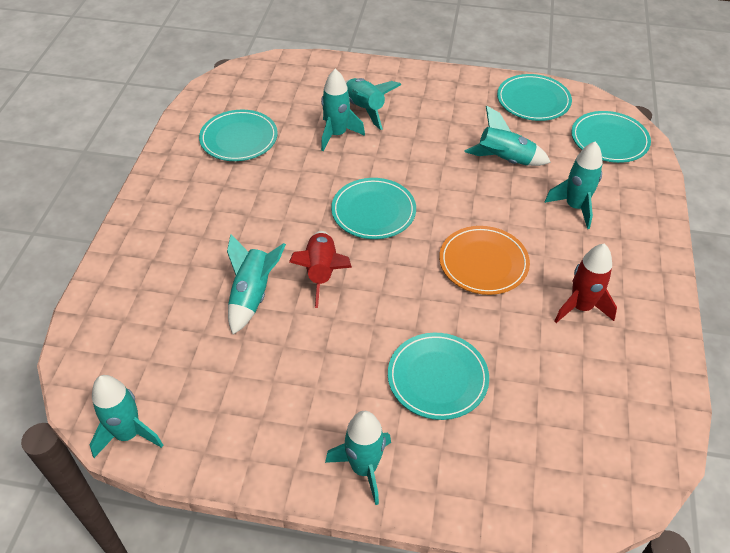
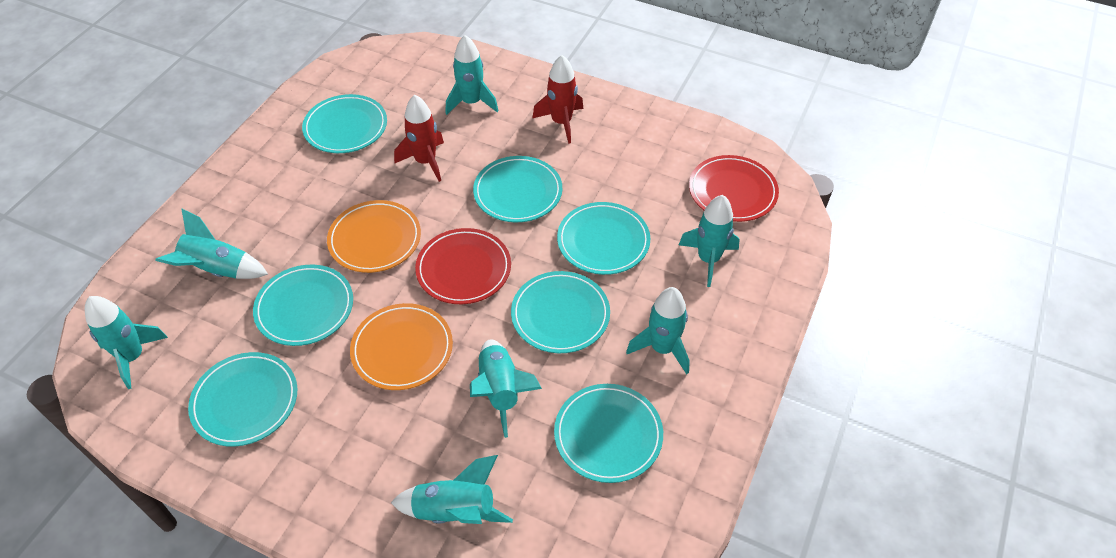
orange plate: 1 -> 2
red plate: 0 -> 2
turquoise plate: 5 -> 7

